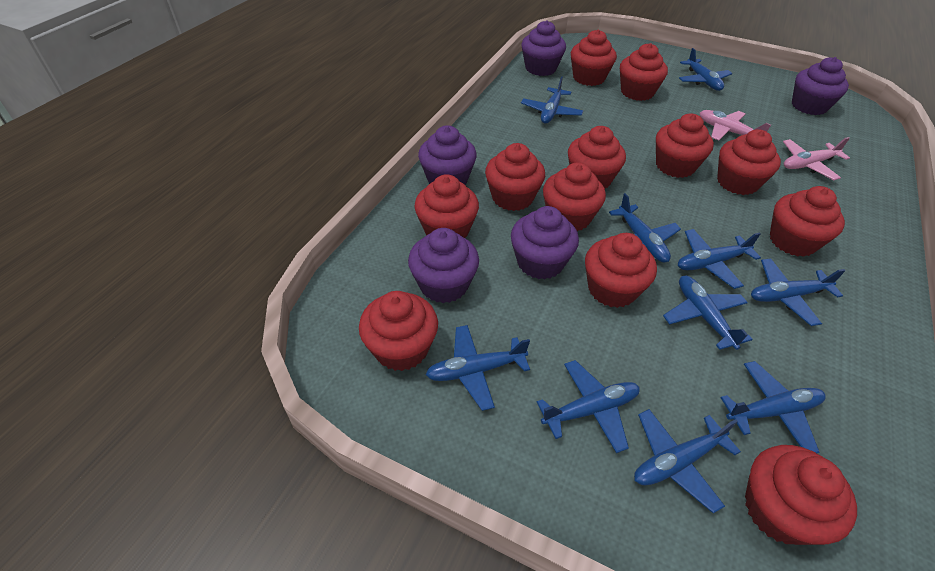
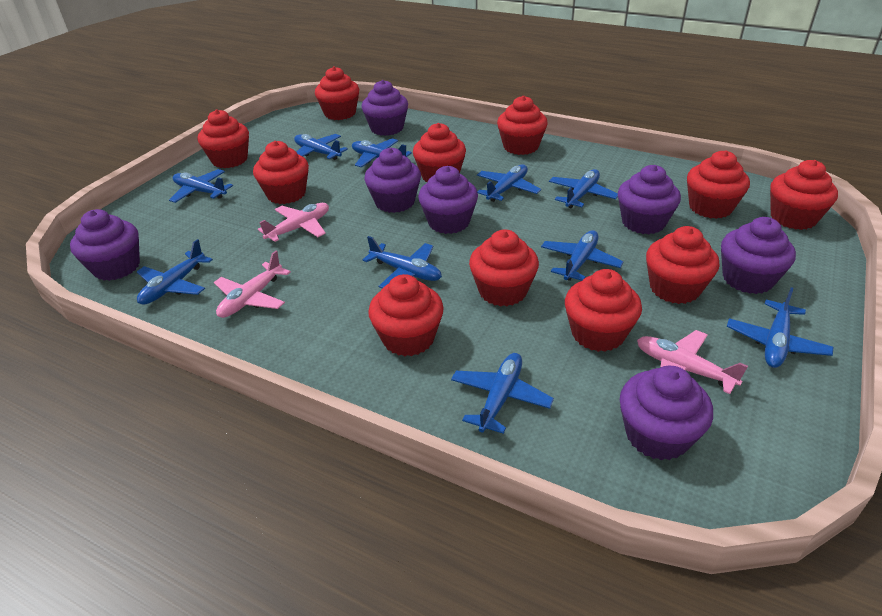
pink plane: 2 -> 3
purple cupcake: 5 -> 7
red cupcake: 12 -> 11

